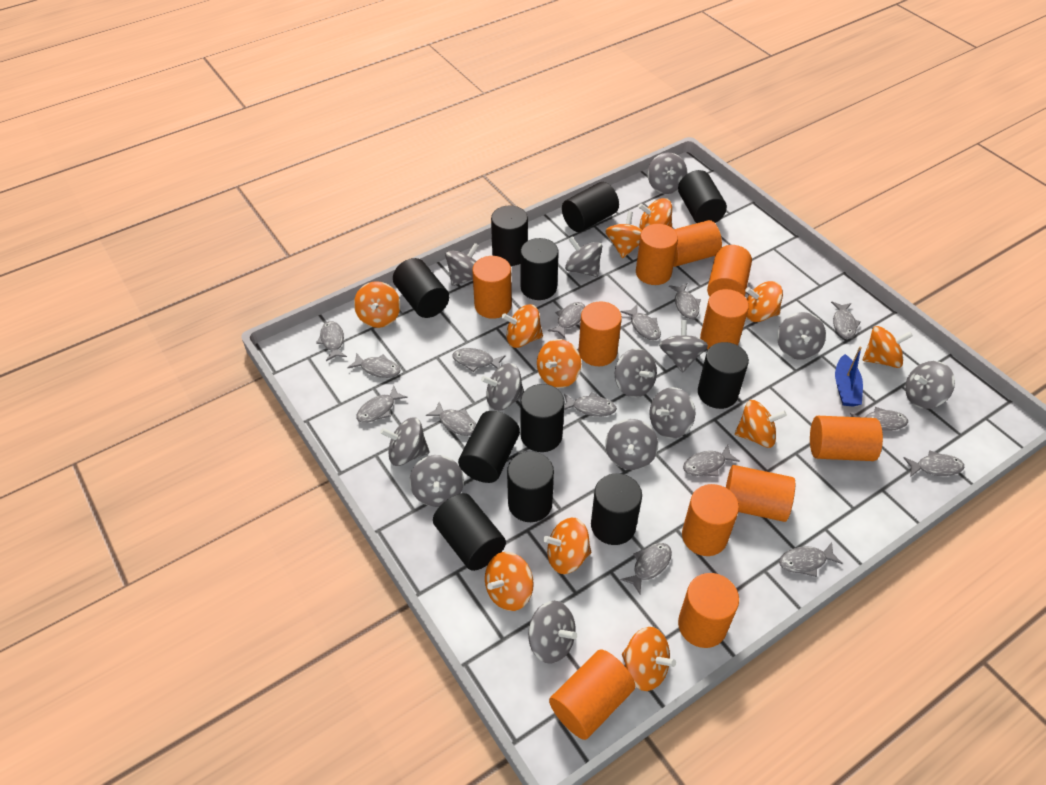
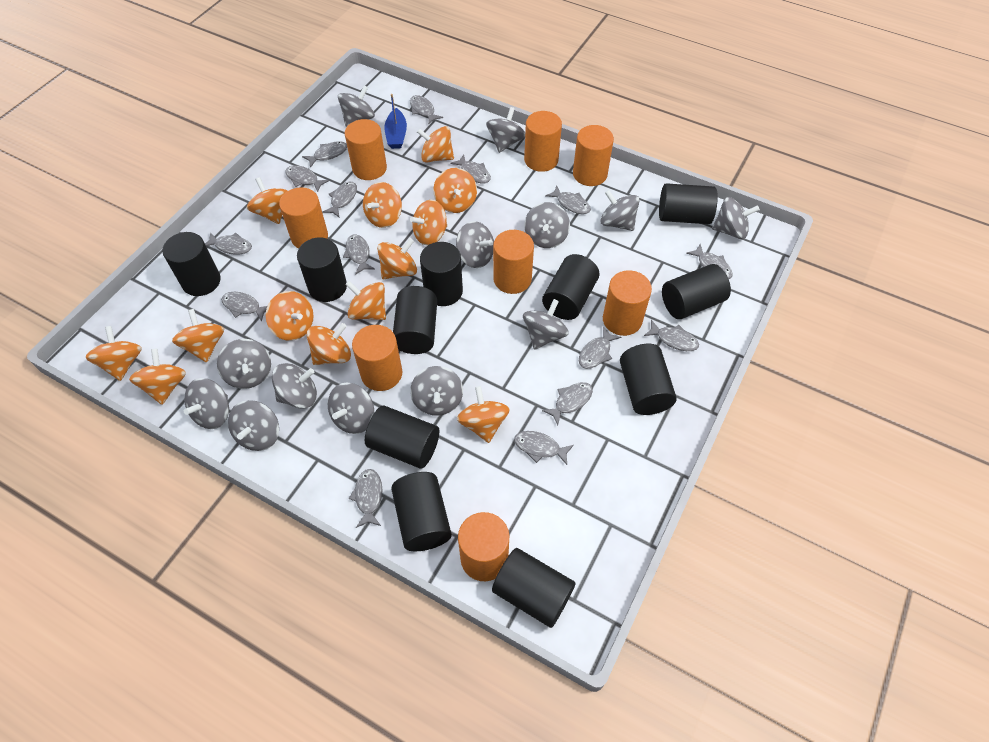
orange cylinder: 11 -> 8
orange spinning top: 11 -> 13

